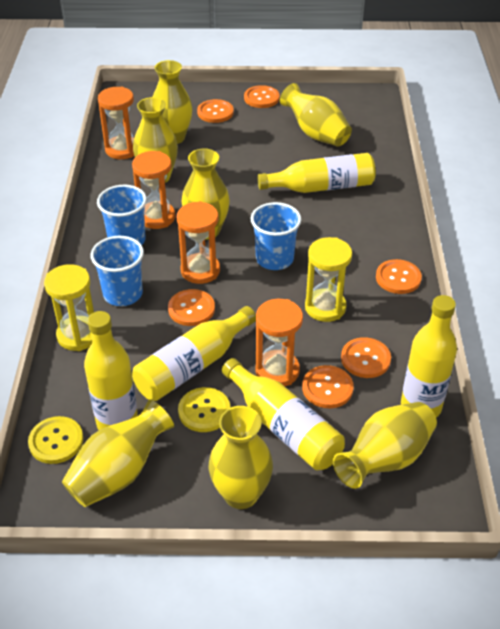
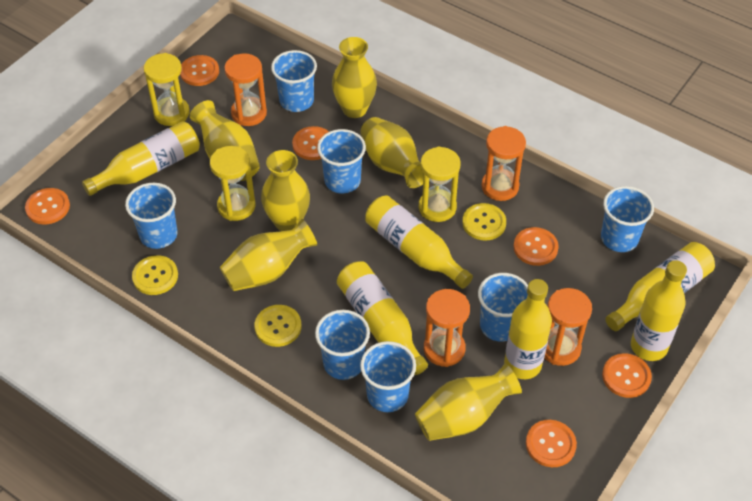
blue cup: 3 -> 7
yellow bottle: 5 -> 6
yellow button: 2 -> 3
yellow hourglass: 2 -> 3
yellow vase: 7 -> 6

